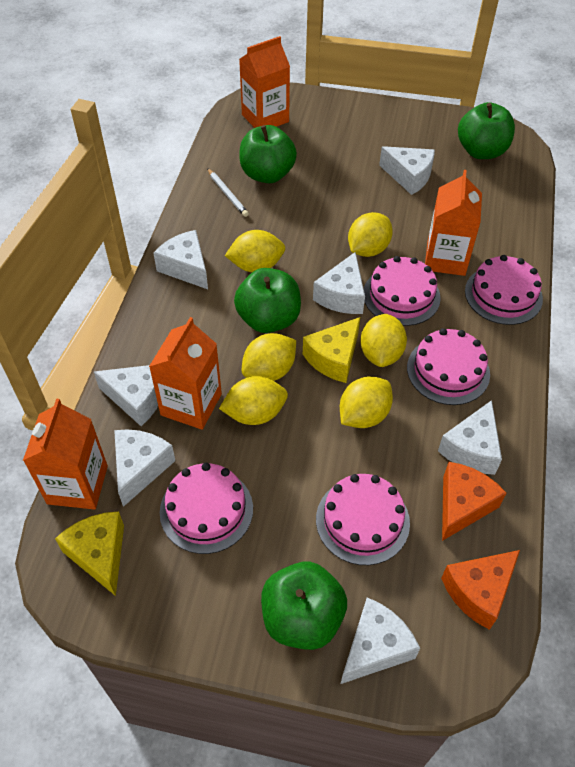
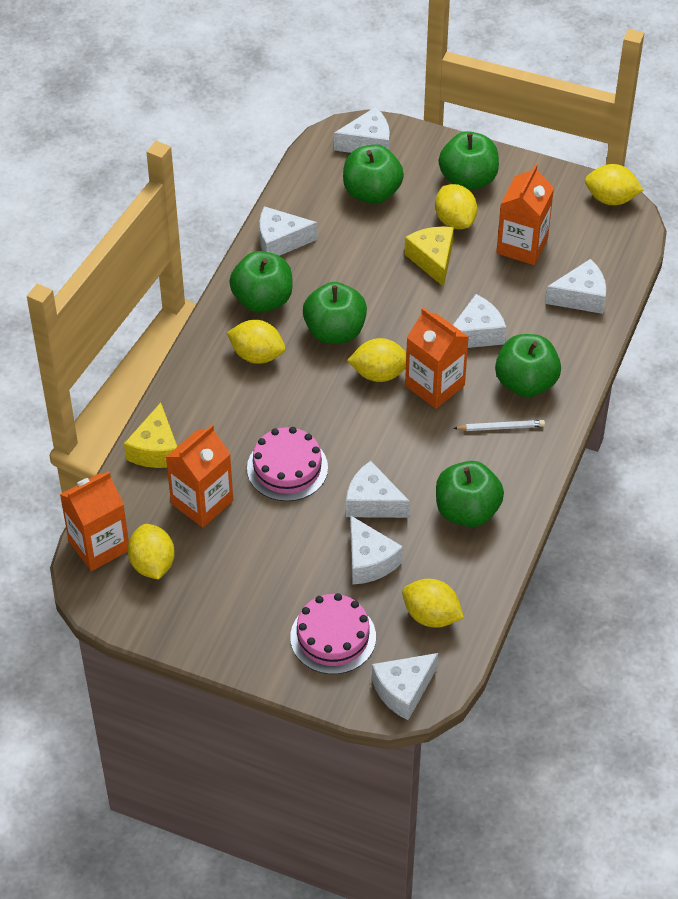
green apple: 4 -> 6
orange cheese: 2 -> 0
pink cake: 5 -> 2

